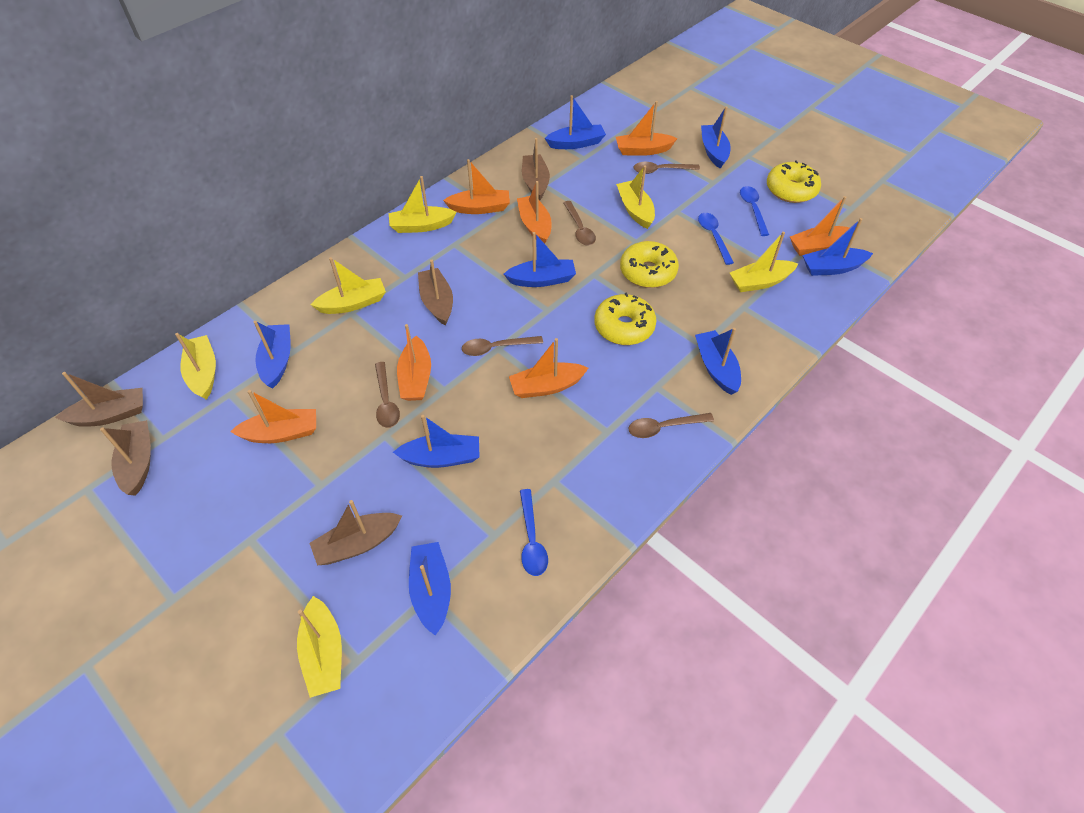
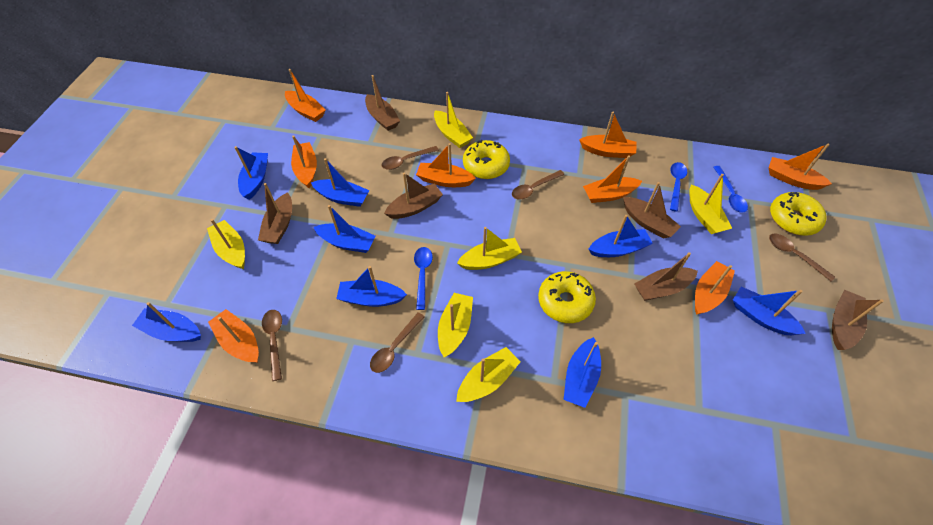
brown boat: 5 -> 6
orange boat: 7 -> 8

